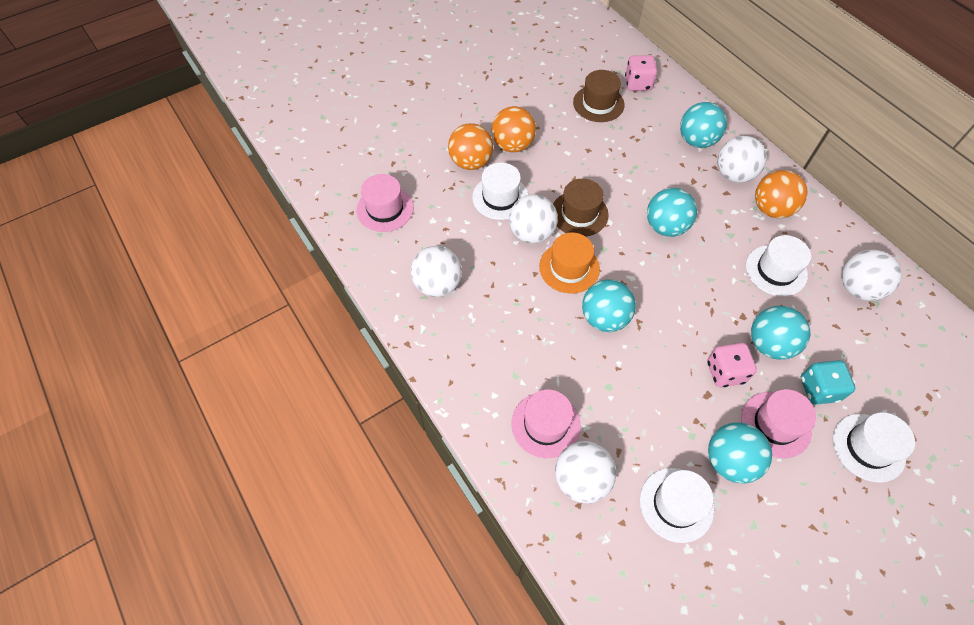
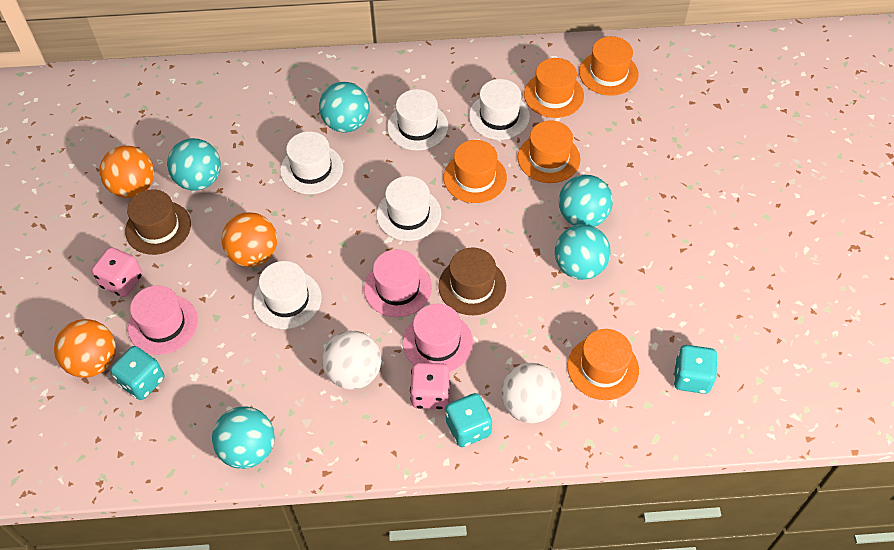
orange hat: 1 -> 5
turquoise dice: 1 -> 3
white ball: 5 -> 2
white hat: 4 -> 5

